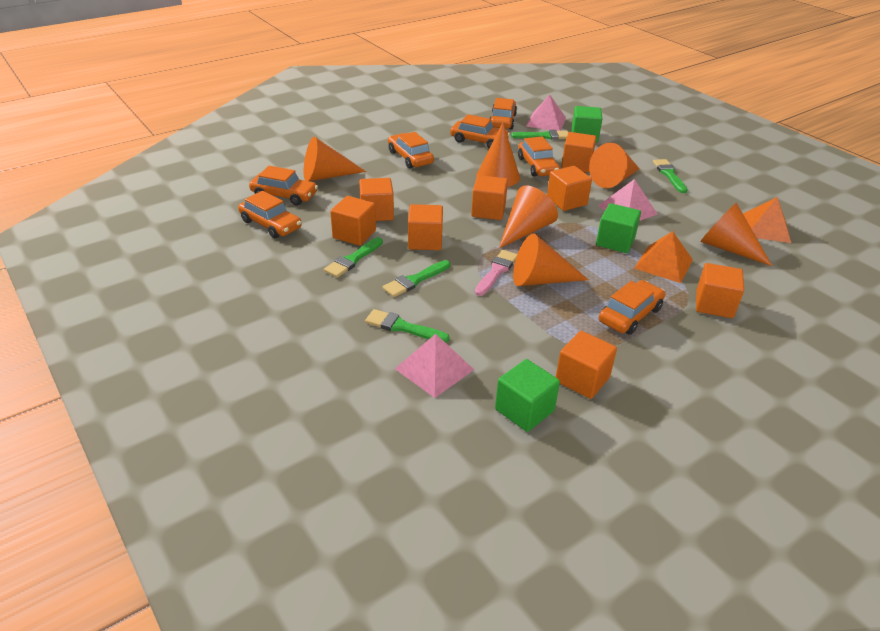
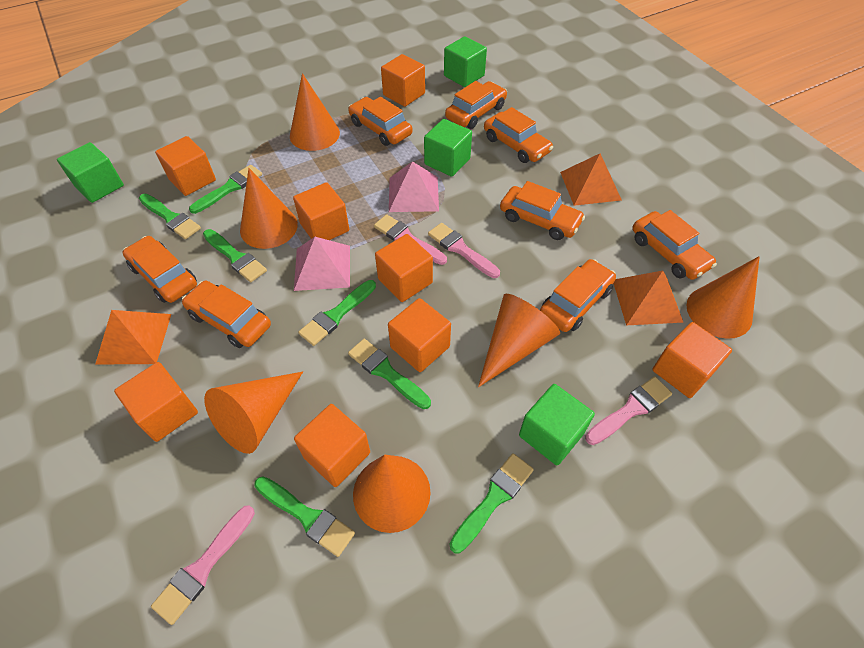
green brush: 5 -> 7
green cube: 3 -> 4
orange car: 7 -> 8
orange pyramid: 2 -> 3
pink brush: 1 -> 4
pink pyramid: 3 -> 2

